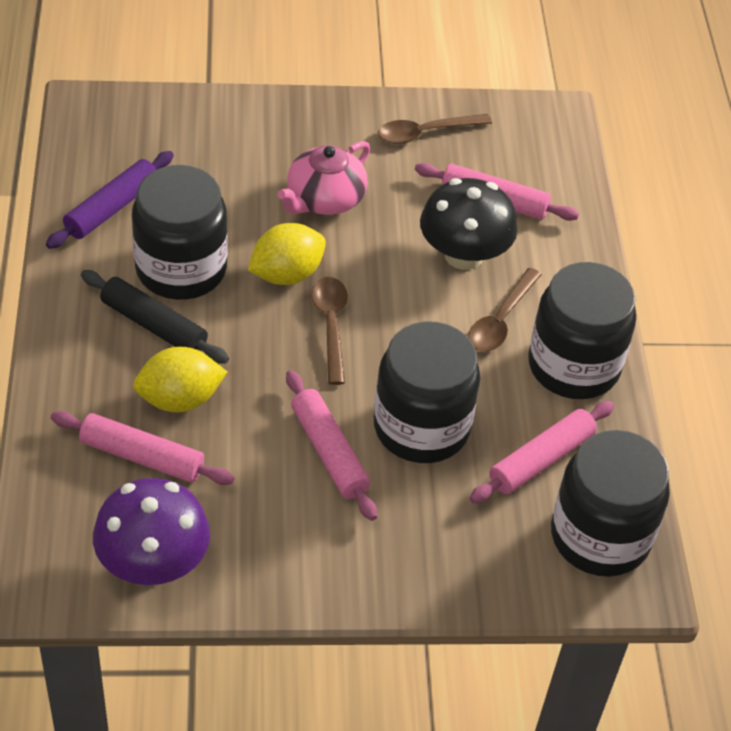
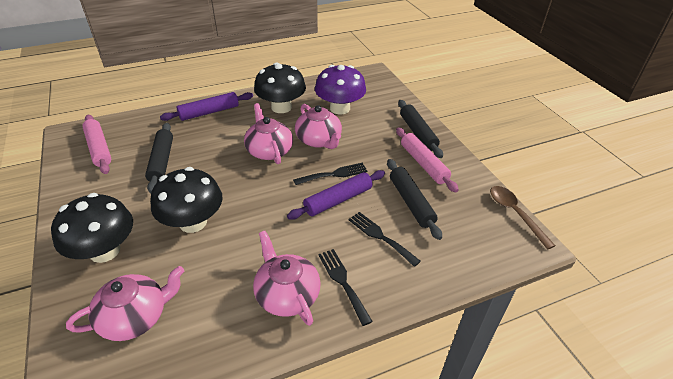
black fork: 0 -> 3
black jar: 4 -> 0
black mushroom: 1 -> 3
black rolling pin: 1 -> 3
brown spoon: 3 -> 1
pink rolling pin: 4 -> 2
pink teapot: 1 -> 4
purple rolling pin: 1 -> 2
yellow lemon: 2 -> 0

